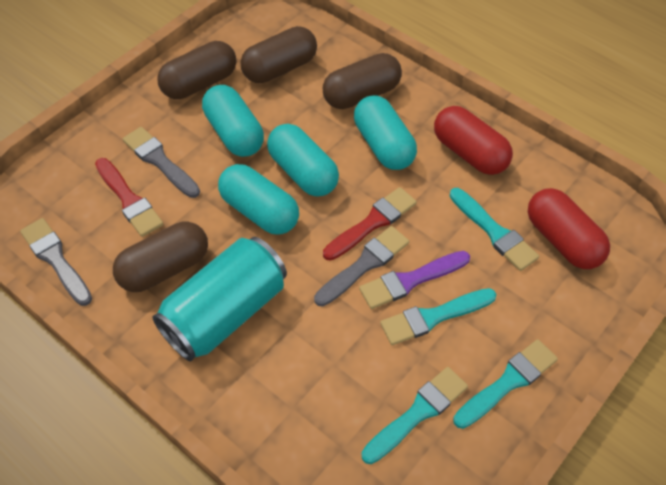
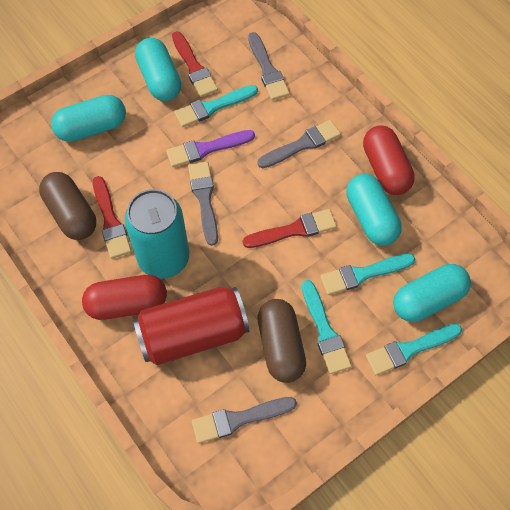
brown capsule: 4 -> 2
grey brush: 3 -> 4
red brush: 2 -> 3
red can: 0 -> 1

